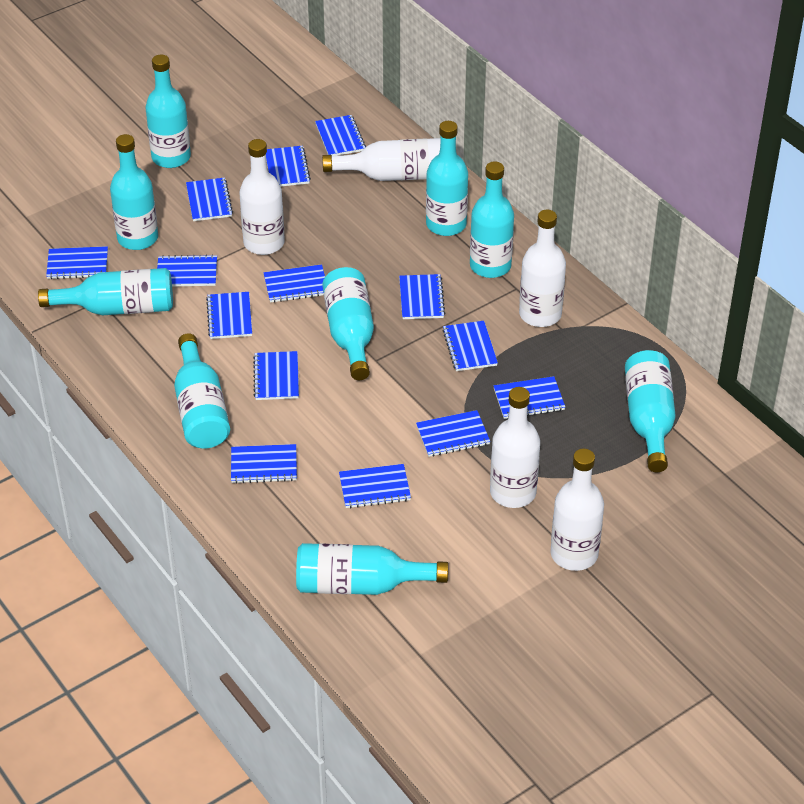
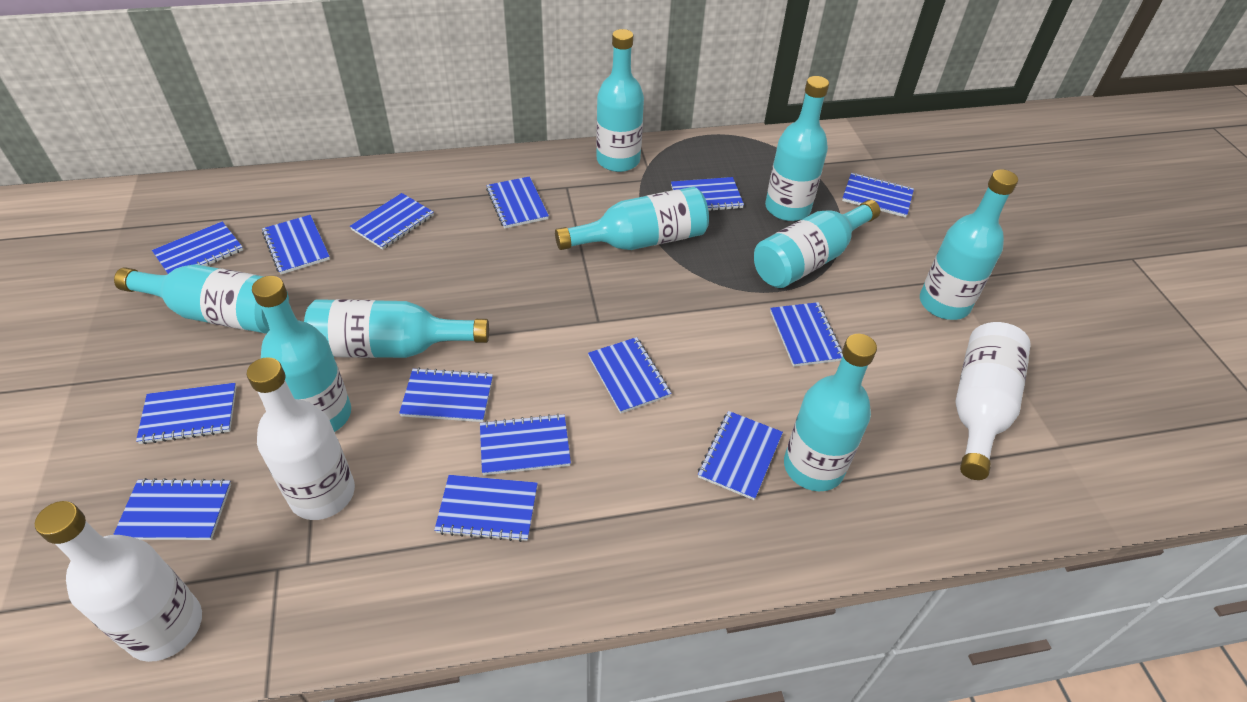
white bottle: 5 -> 3

